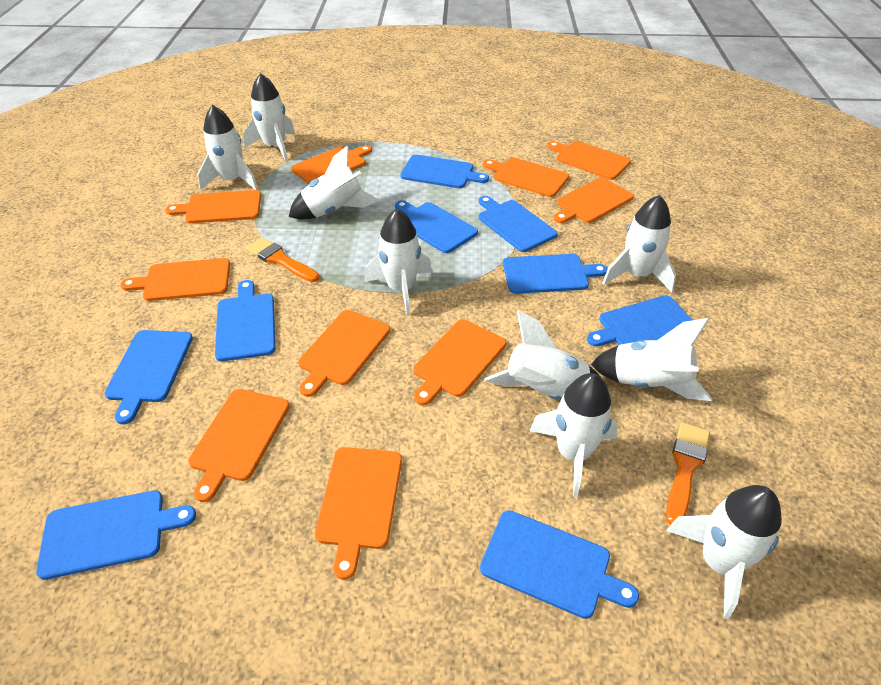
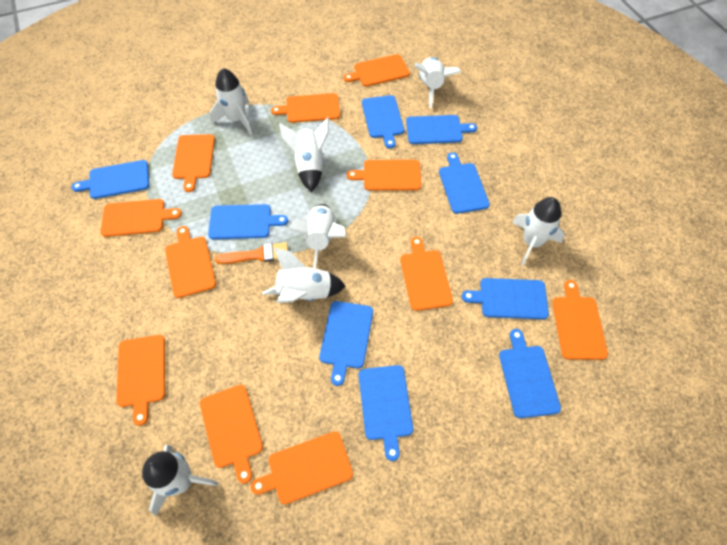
orange brush: 2 -> 1
orange cutting board: 10 -> 11
white rocket: 9 -> 7

